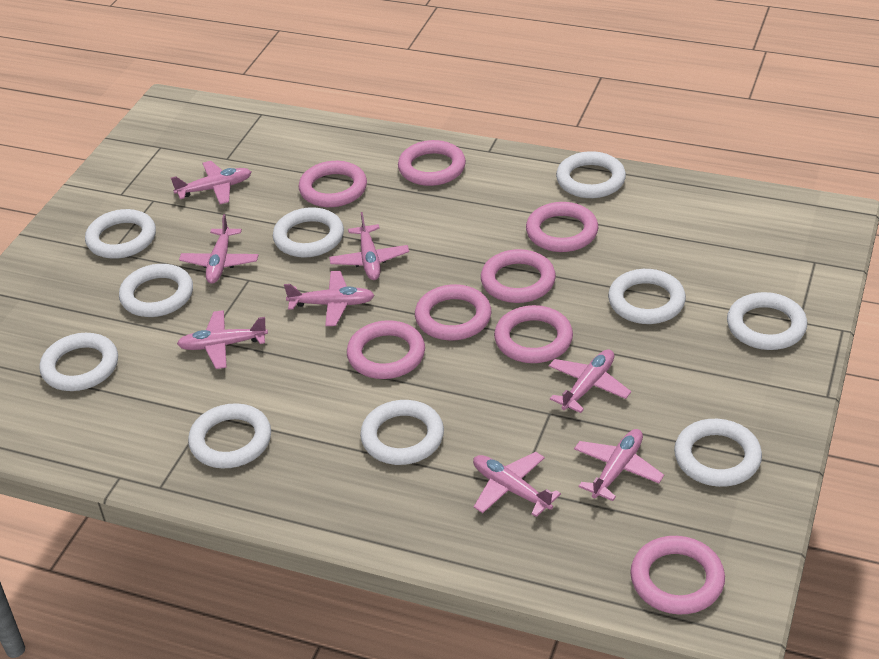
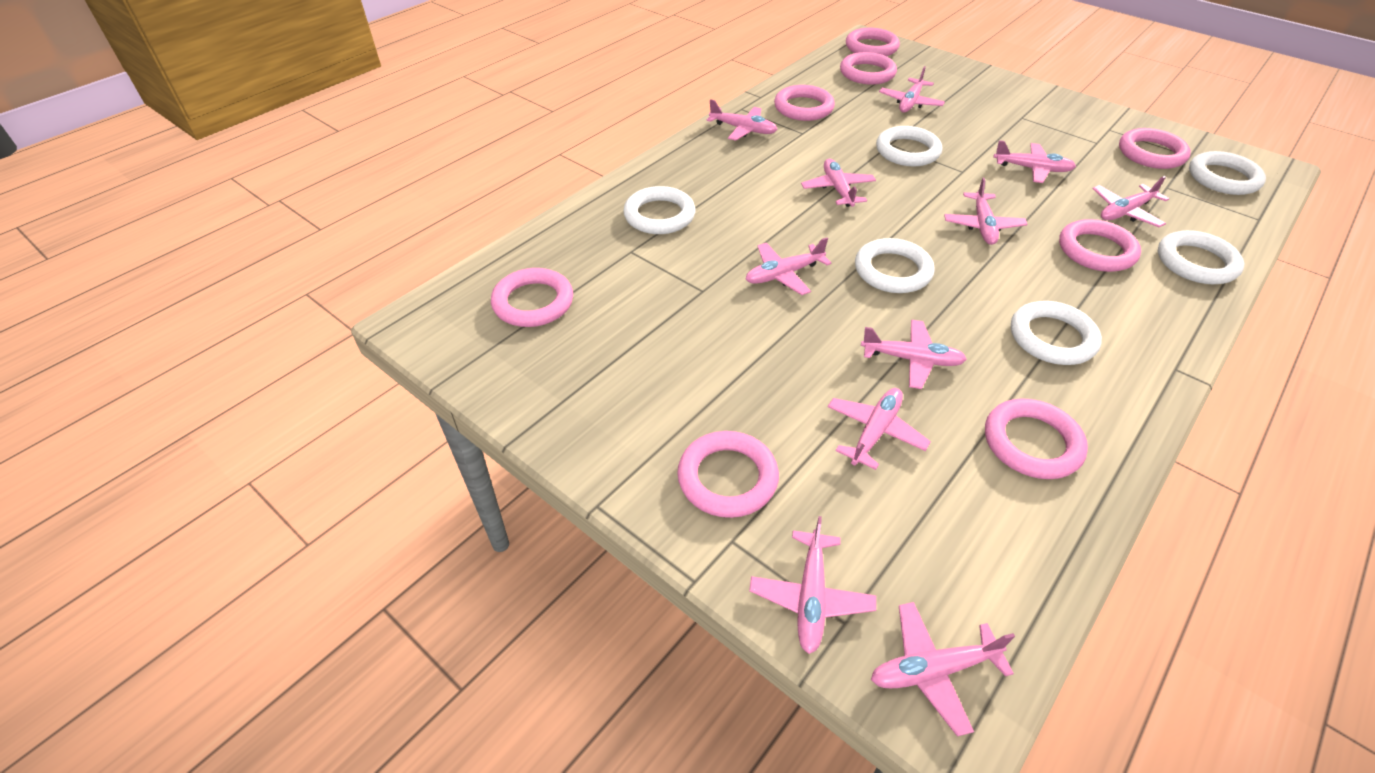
pink plane: 8 -> 11
white ring: 10 -> 6

